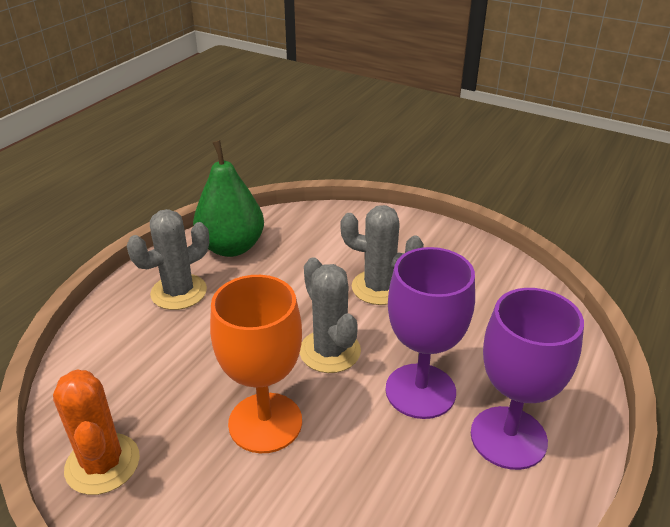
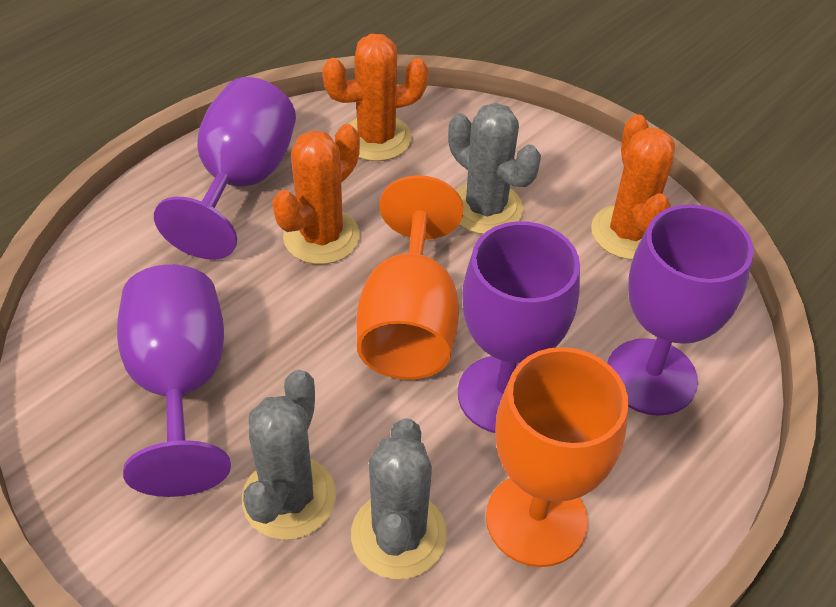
green pear: 1 -> 0
orange cactus: 1 -> 3
orange goblet: 1 -> 2
purple goblet: 2 -> 4

